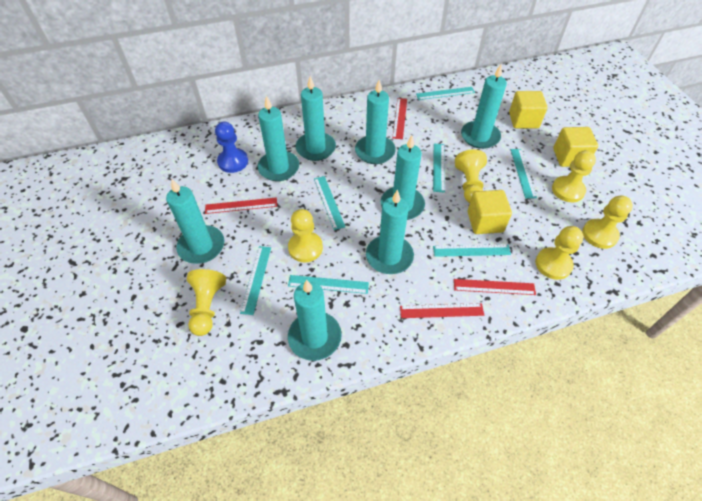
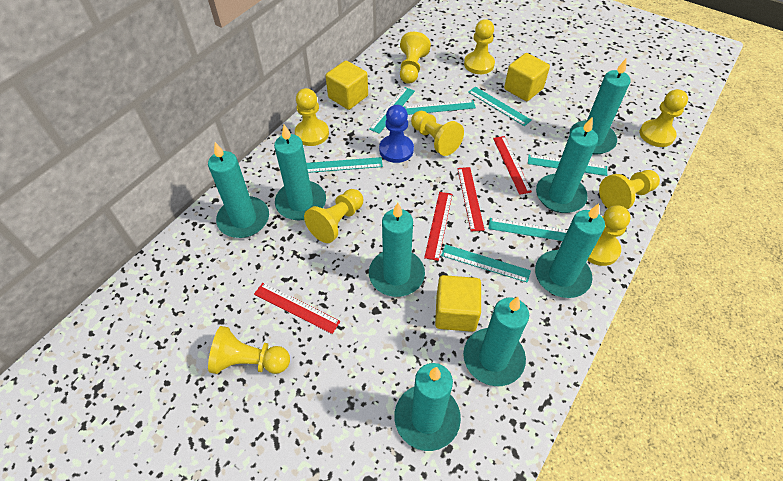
yellow pawn: 6 -> 9

